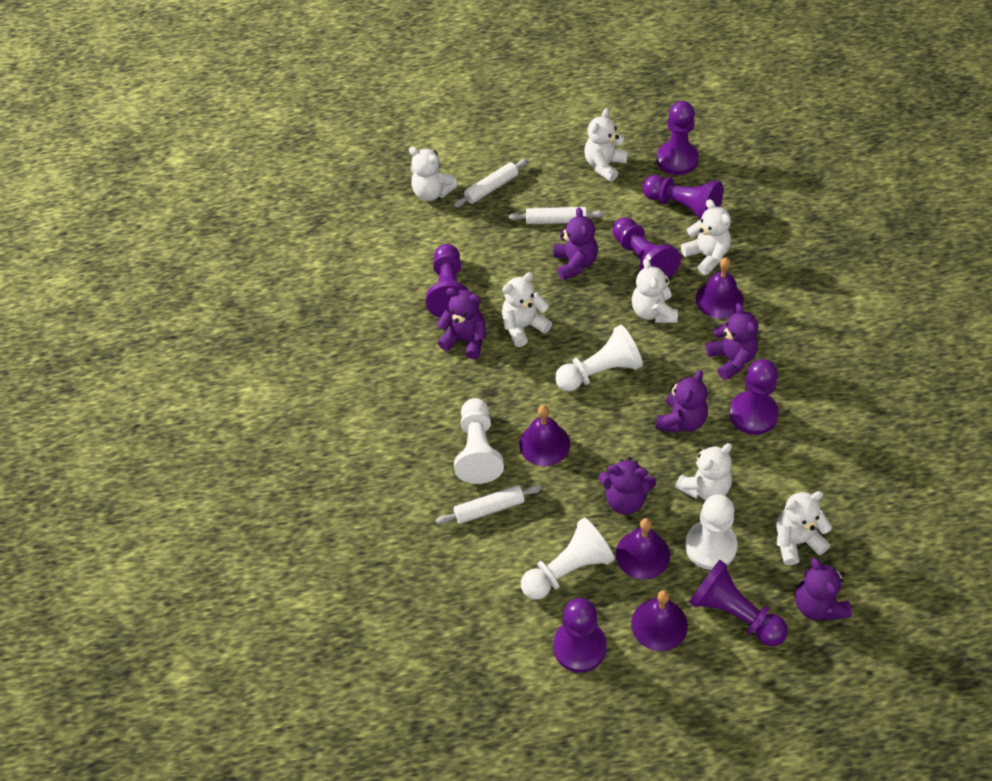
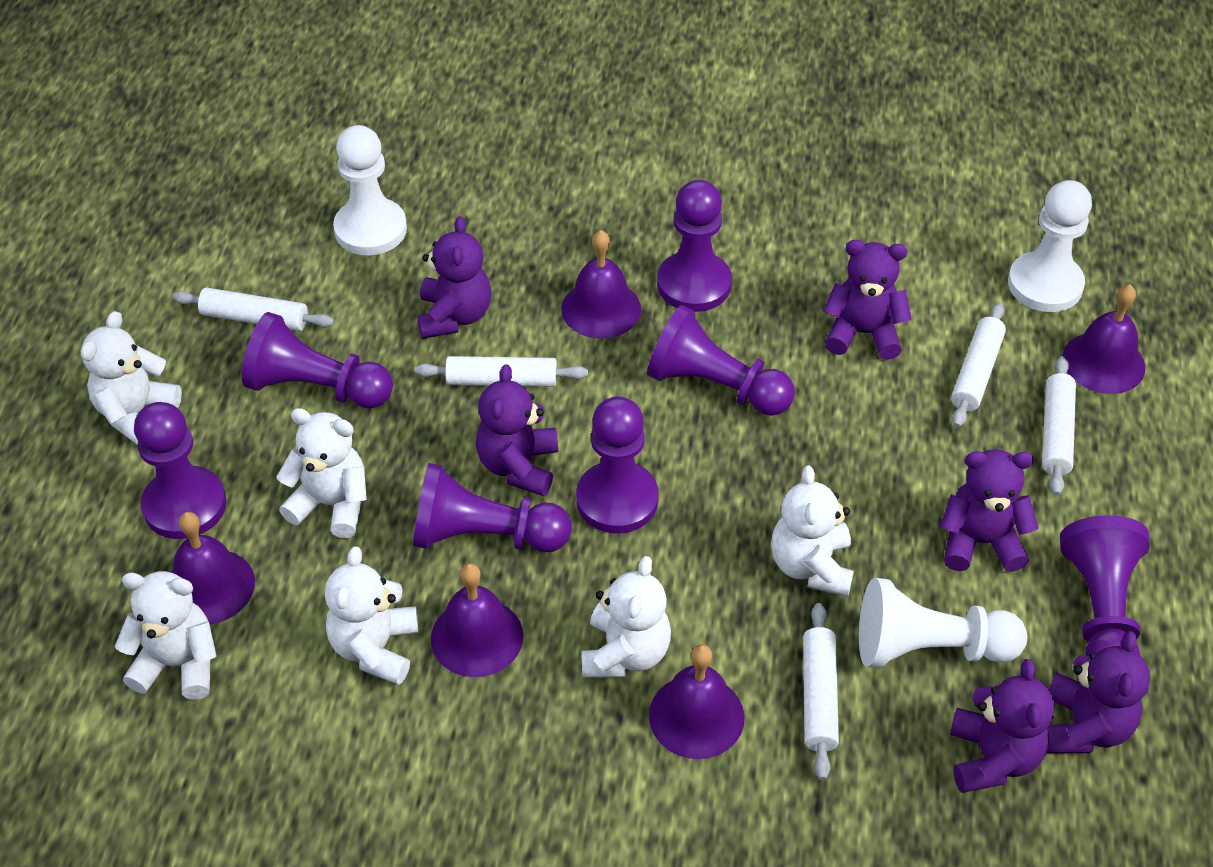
purple bell: 4 -> 5
white pawn: 4 -> 3
white rolling pin: 3 -> 5
white teddy bear: 7 -> 6

